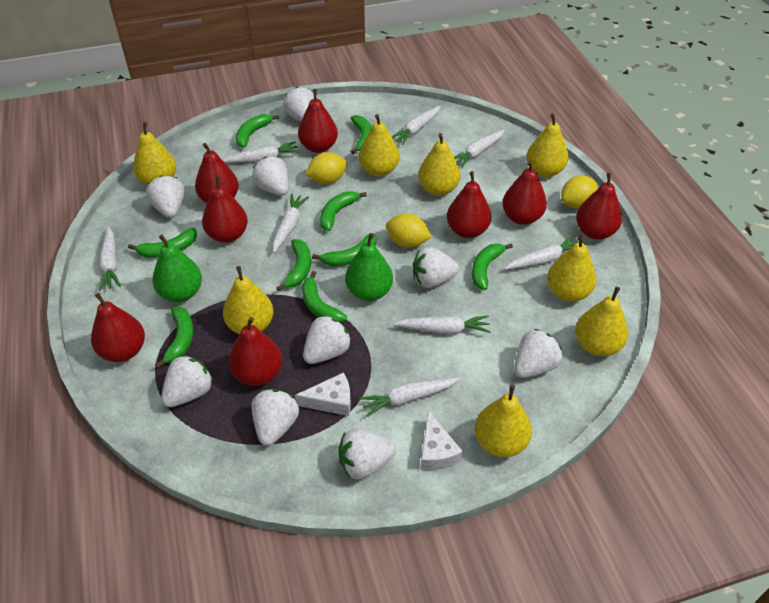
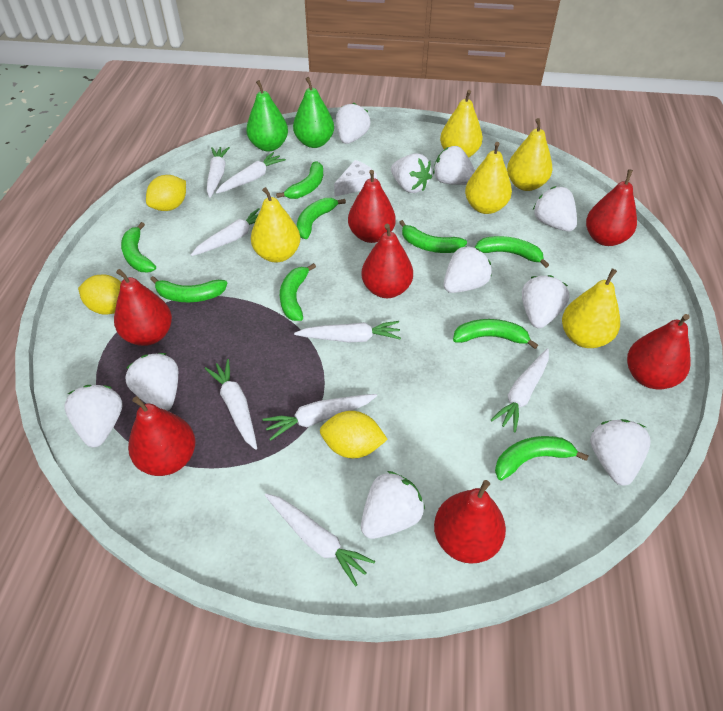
red pear: 8 -> 7
white cheese: 2 -> 1
white strawberry: 9 -> 10
yellow pear: 8 -> 5

